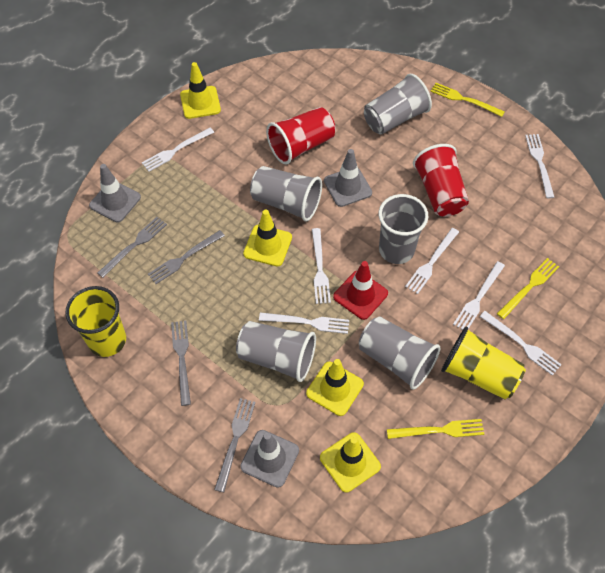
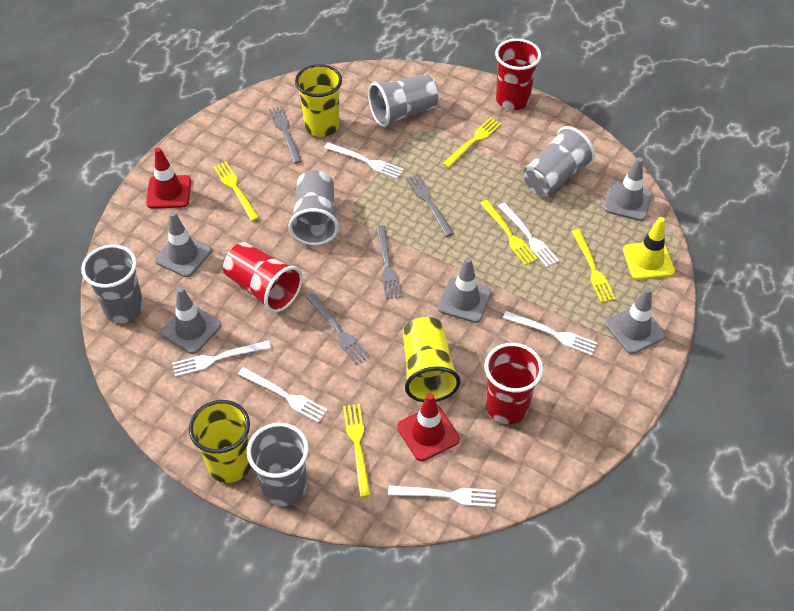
grey traffic cone: 3 -> 5
red cup: 2 -> 3
red traffic cone: 1 -> 2
white fork: 7 -> 6
yellow cup: 2 -> 3
yellow fork: 3 -> 5
yellow traffic cone: 4 -> 1

